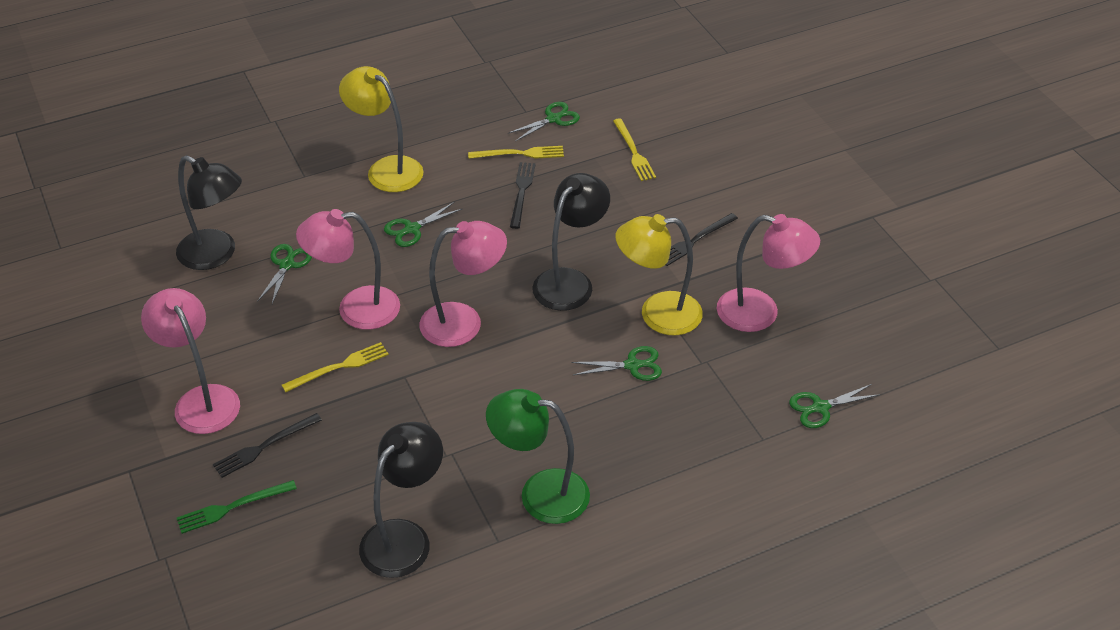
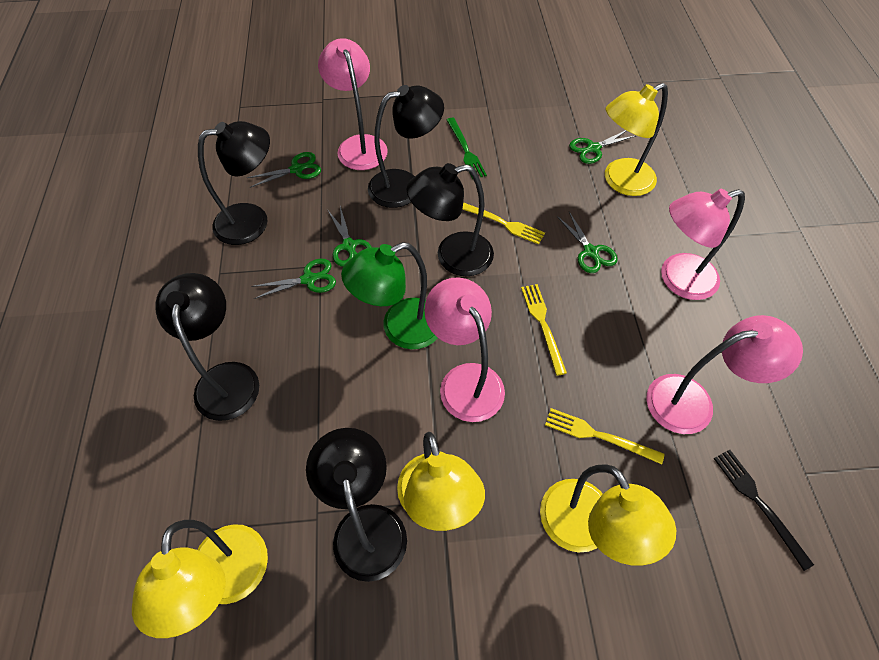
black fork: 3 -> 1
black lamp: 3 -> 5
yellow lamp: 2 -> 4

